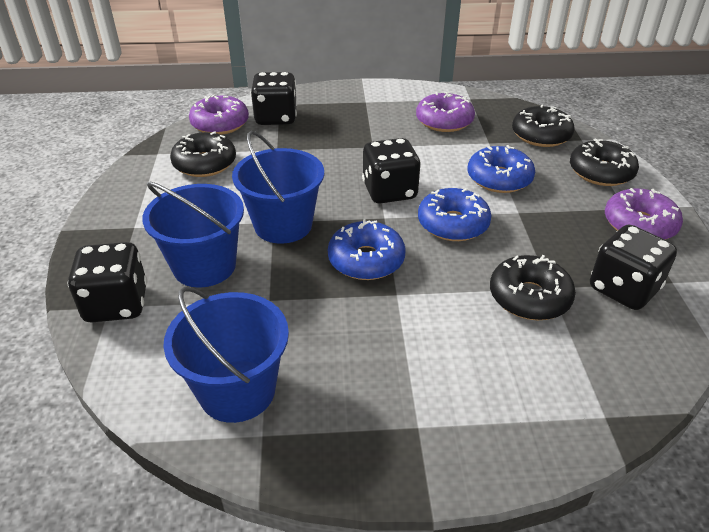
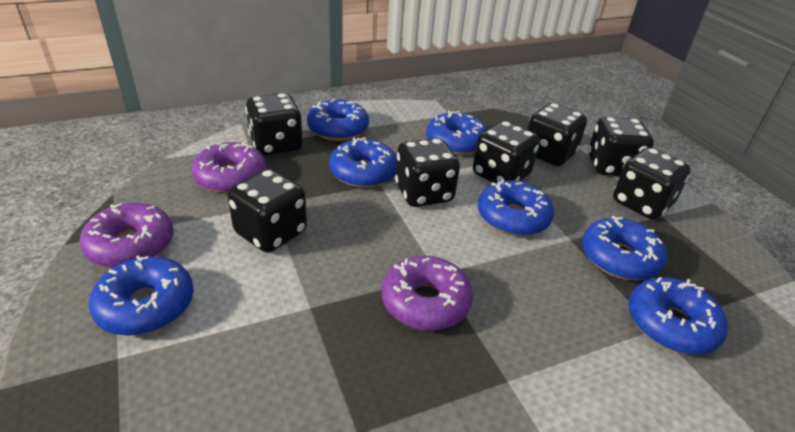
black dice: 4 -> 7
black donut: 4 -> 0
blue bucket: 3 -> 0
blue donut: 3 -> 7

